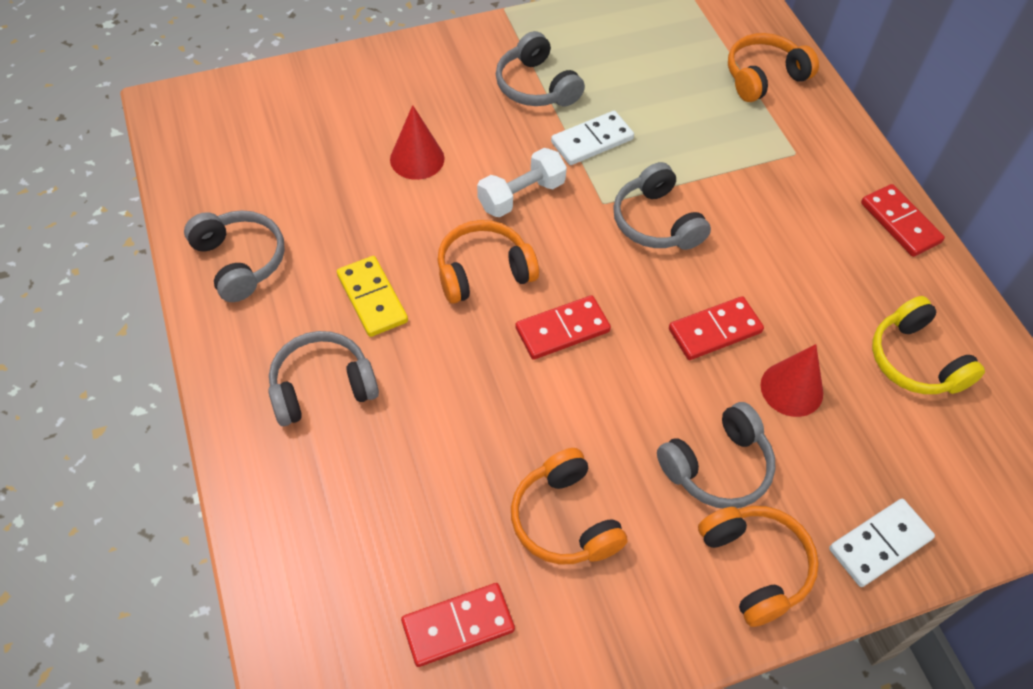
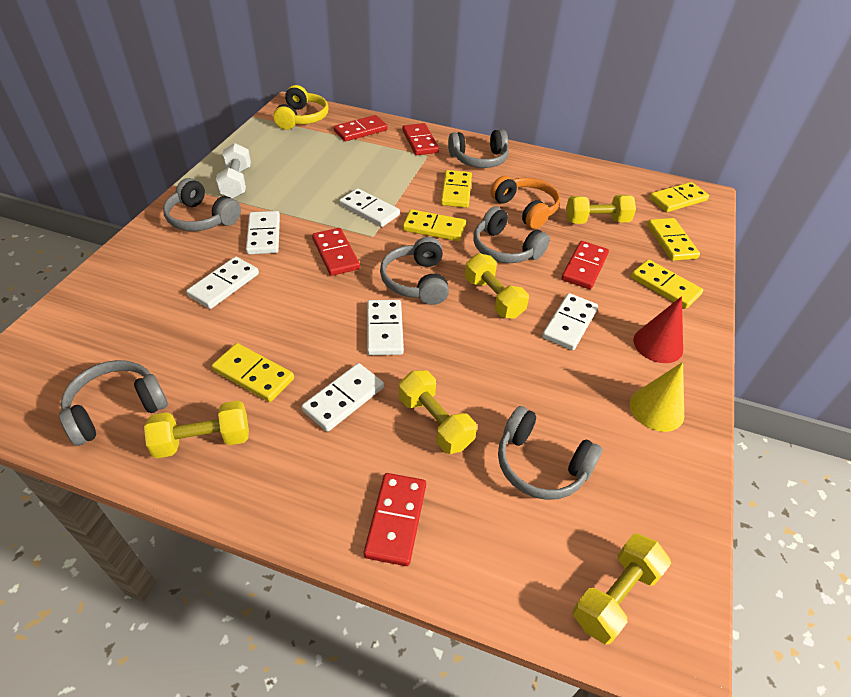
grey headphones: 5 -> 6
orange headphones: 4 -> 1
red cone: 2 -> 1
red domino: 4 -> 5
white domino: 2 -> 6
yellow cone: 0 -> 1
yellow domino: 1 -> 6
yellow dumbbell: 0 -> 5

